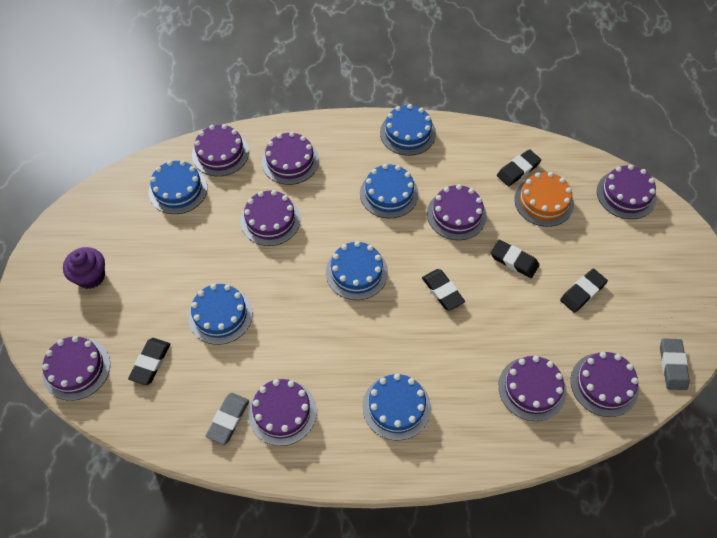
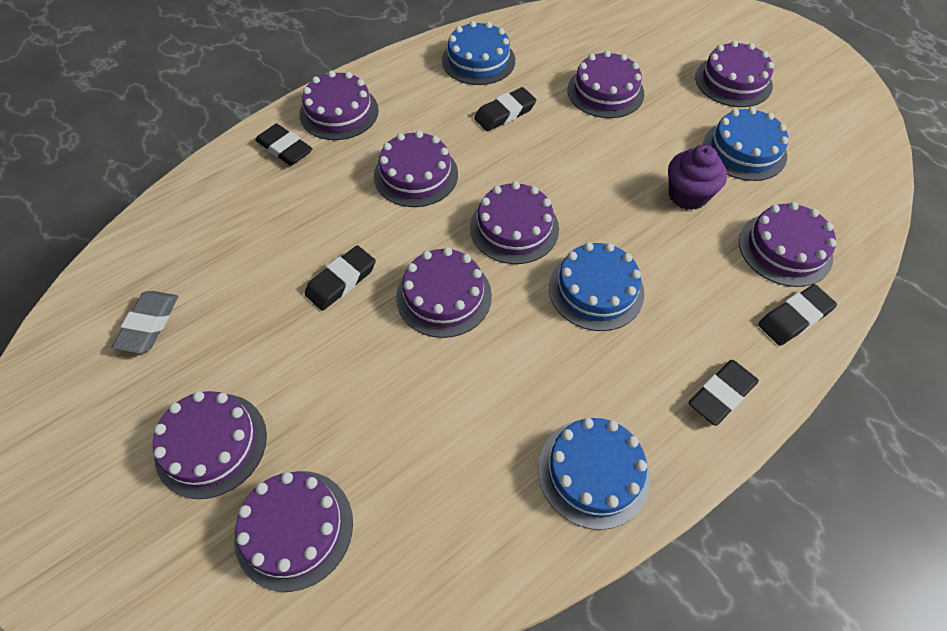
blue cake: 6 -> 4
grey eraser: 2 -> 1
orange cake: 1 -> 0

